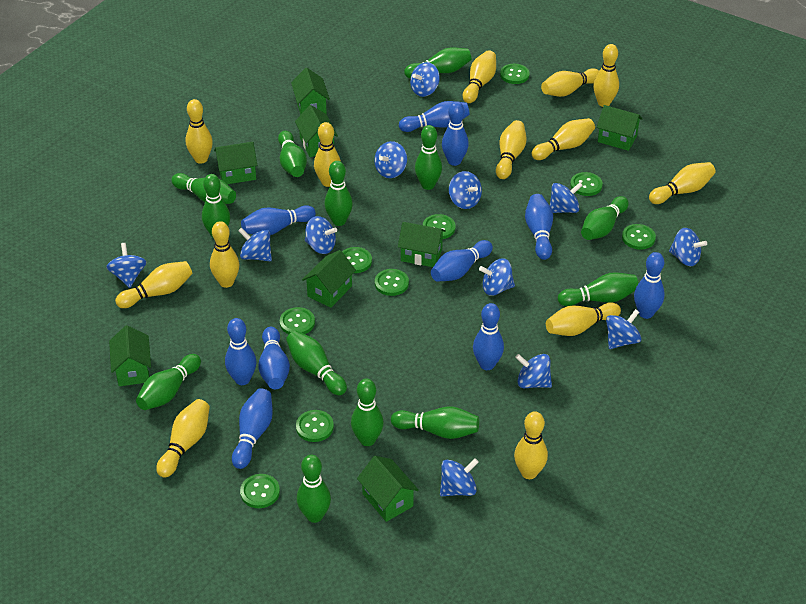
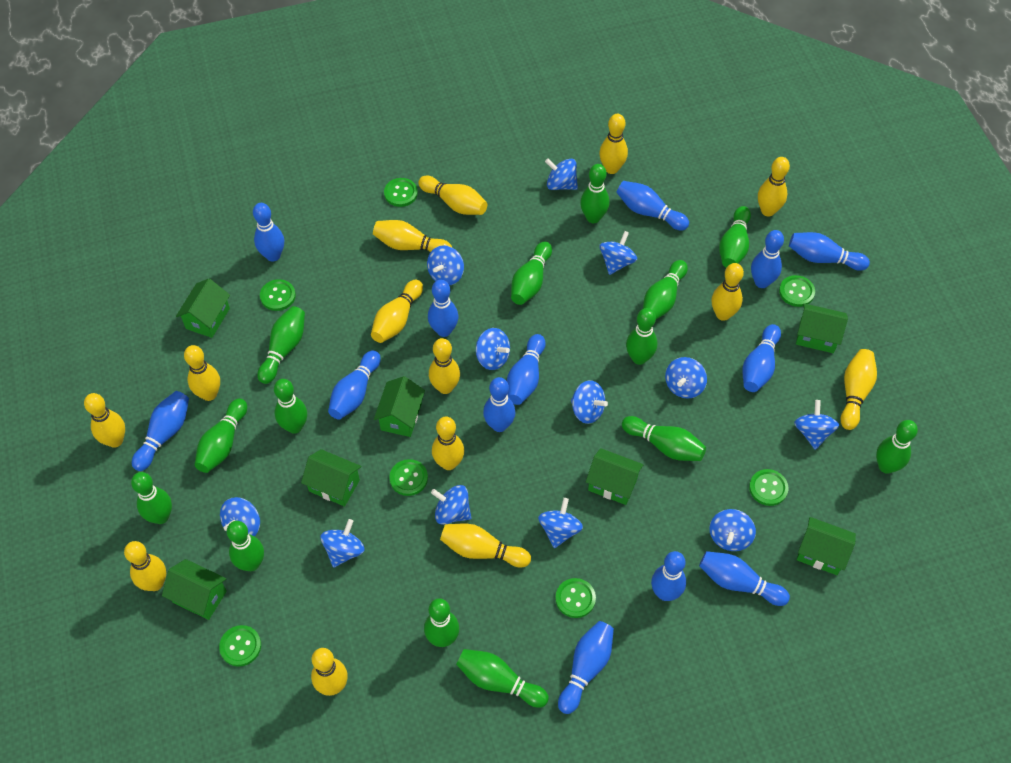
blue bowling pin: 10 -> 13
green bowling pin: 13 -> 14
green button: 9 -> 7
green house: 8 -> 7
yellow bowling pin: 13 -> 14

